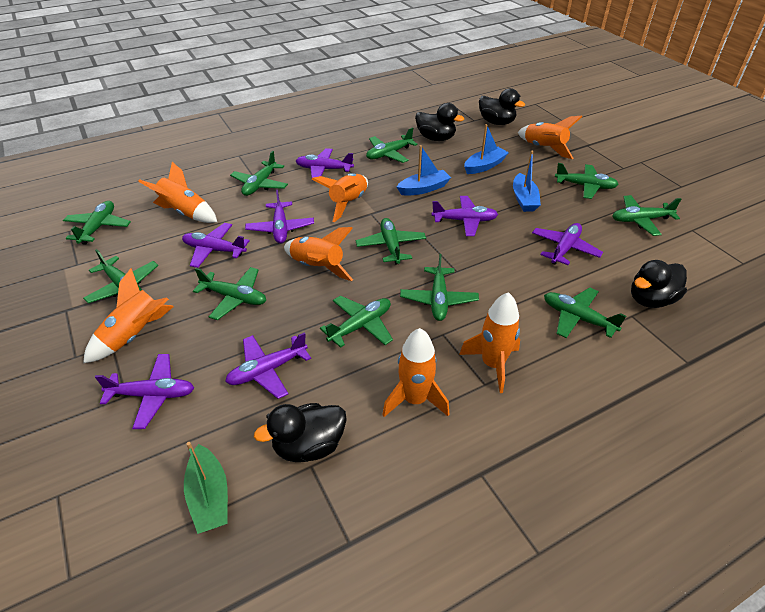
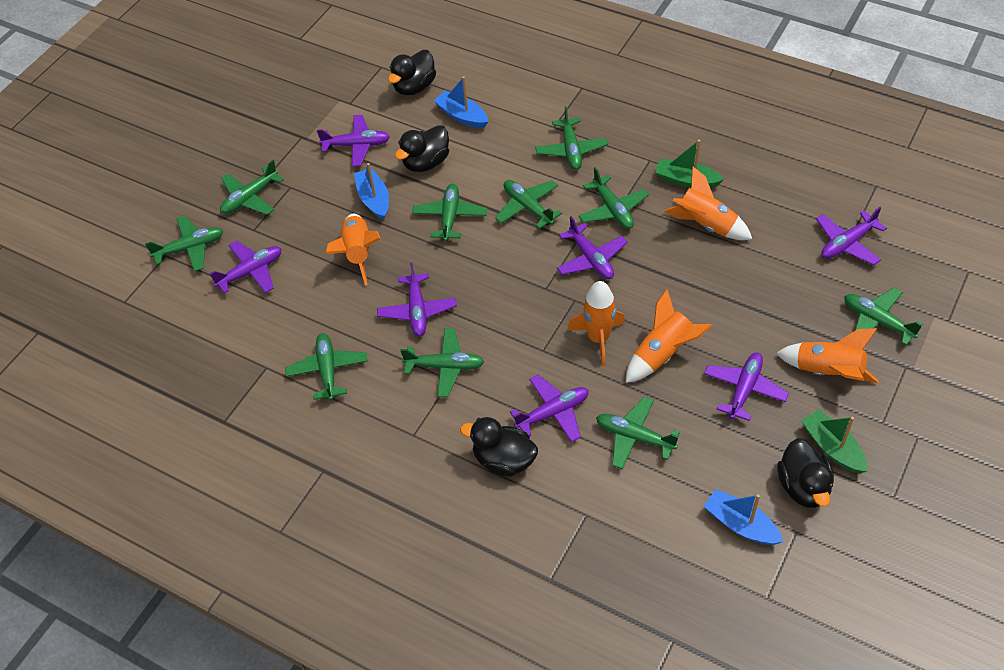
green boat: 1 -> 2
green plane: 11 -> 10
orange rocket: 7 -> 5

